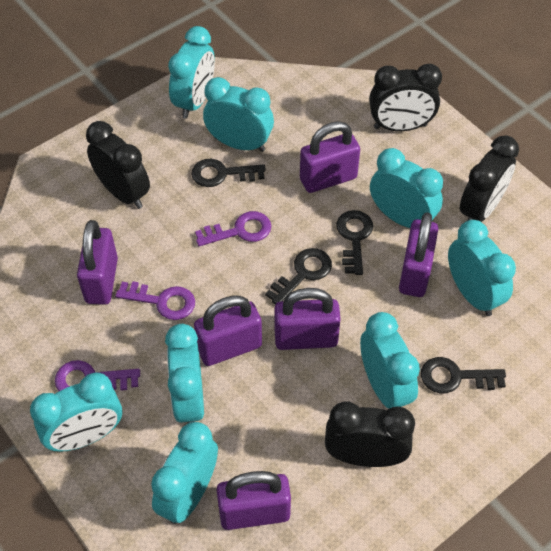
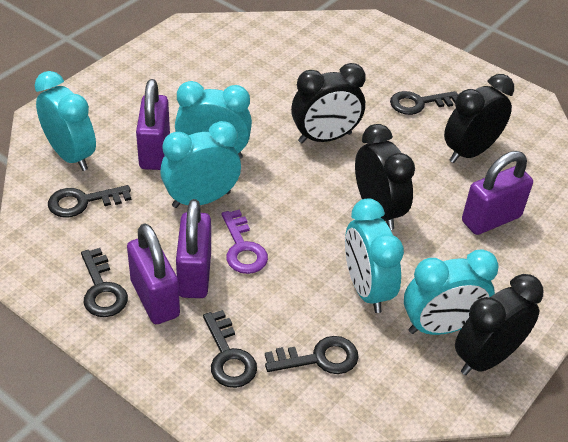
black key: 4 -> 5
purple key: 3 -> 1
purple padlock: 6 -> 4
turquoise clock: 8 -> 5

